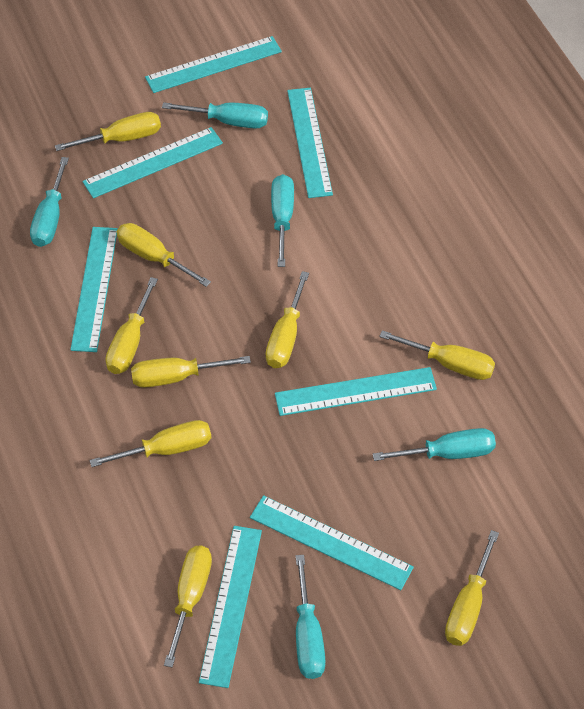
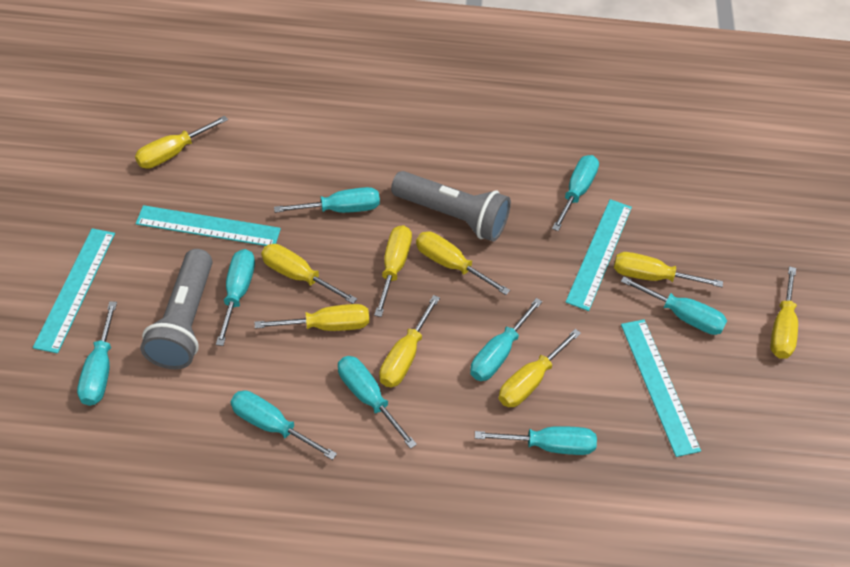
grey flashlight: 0 -> 2
turquoise ruler: 7 -> 4
turquoise screwdriver: 5 -> 9

